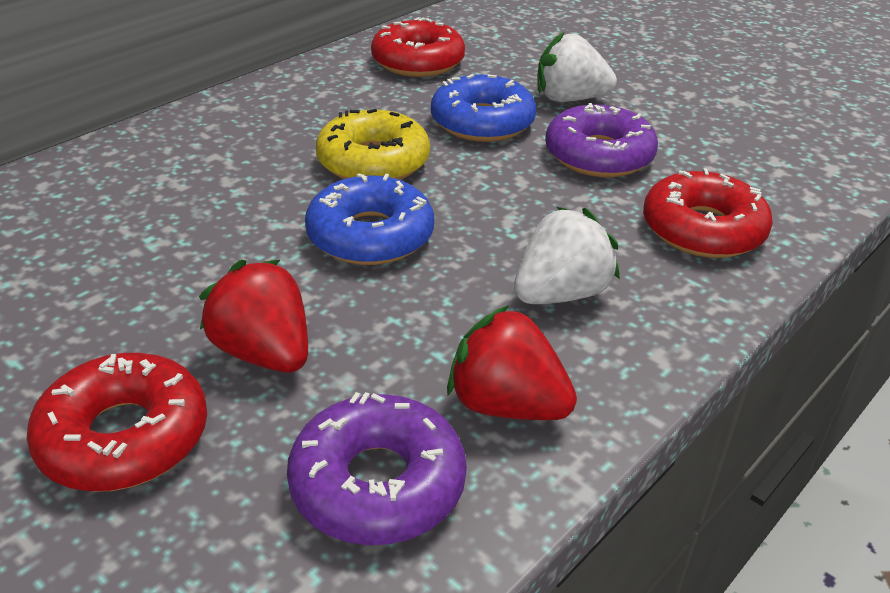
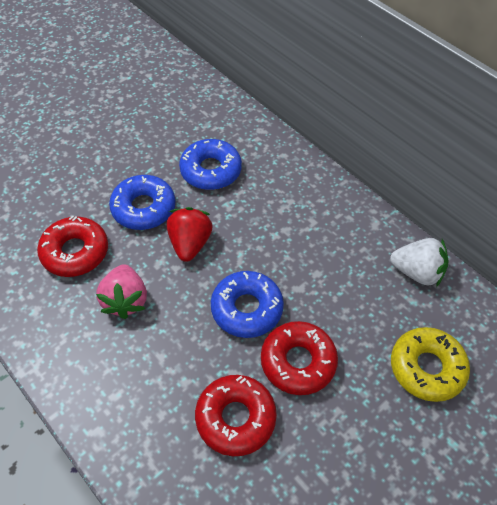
blue donut: 2 -> 3
pink strawberry: 0 -> 1
purple donut: 2 -> 0
red strawberry: 2 -> 1
white strawberry: 2 -> 1

